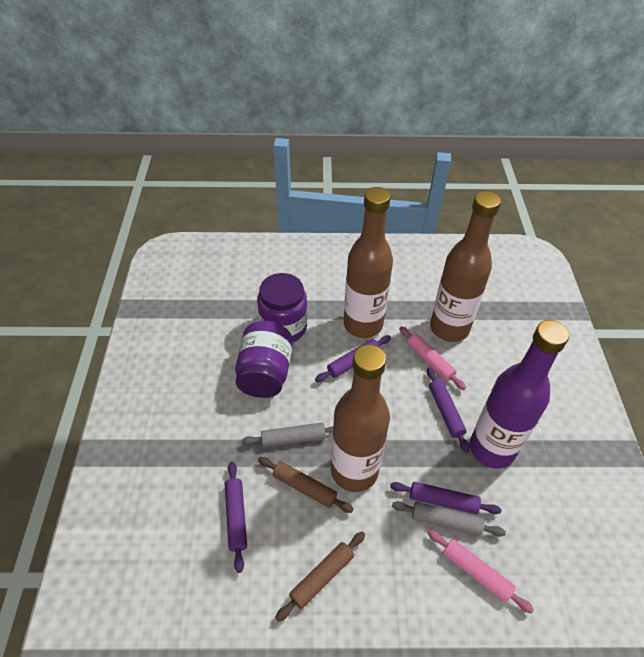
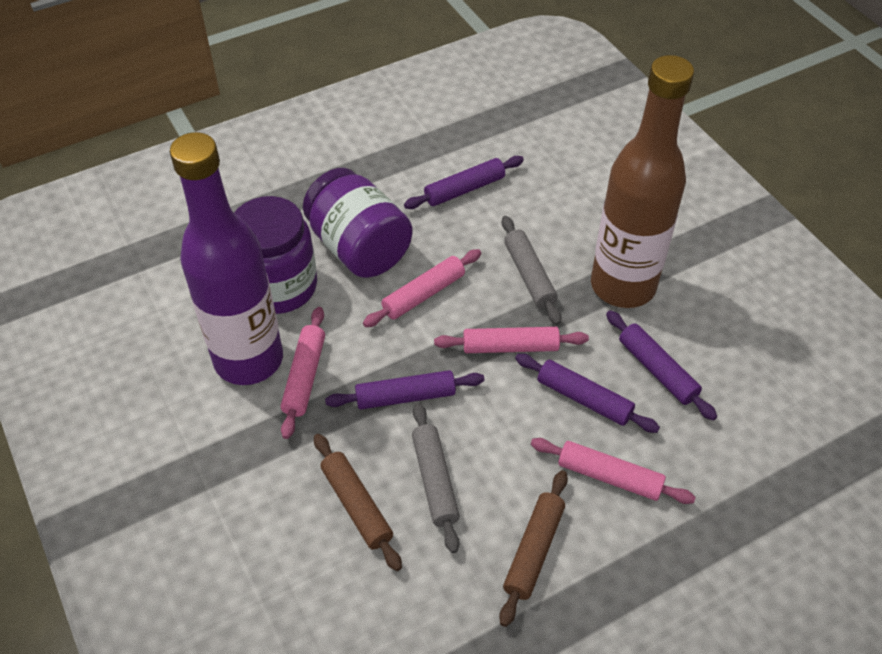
brown bottle: 3 -> 1
pink rolling pin: 2 -> 4

